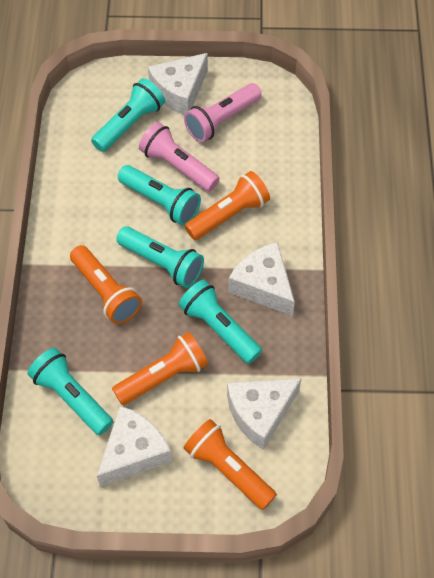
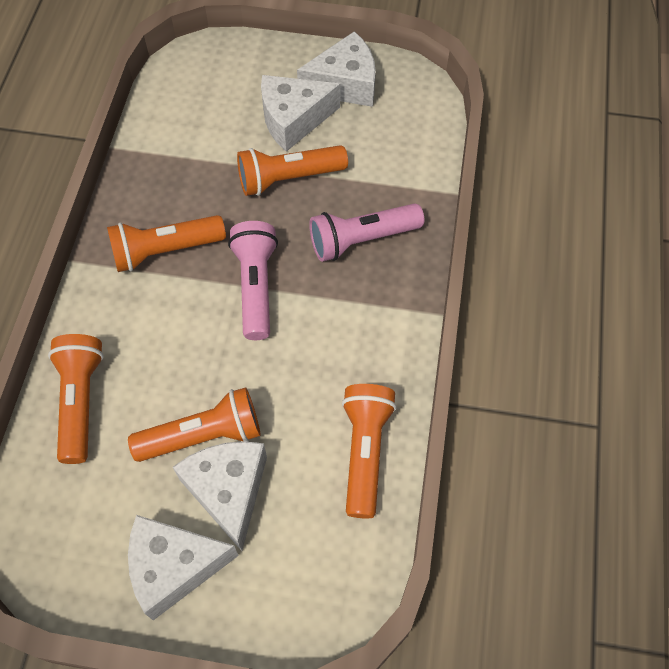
orange flashlight: 4 -> 5
turquoise flashlight: 5 -> 0

